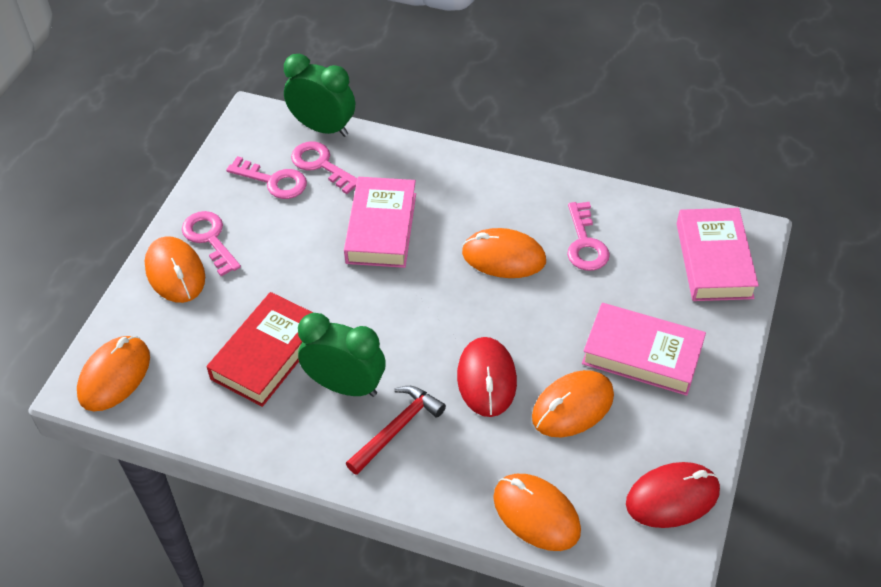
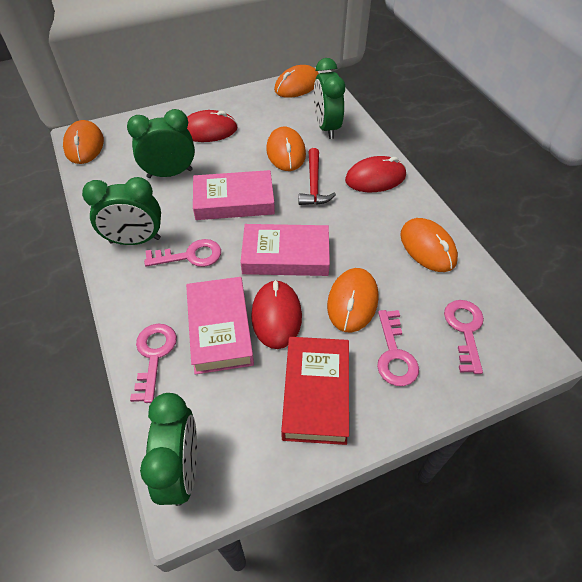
green clock: 2 -> 4
red mouse: 2 -> 3

